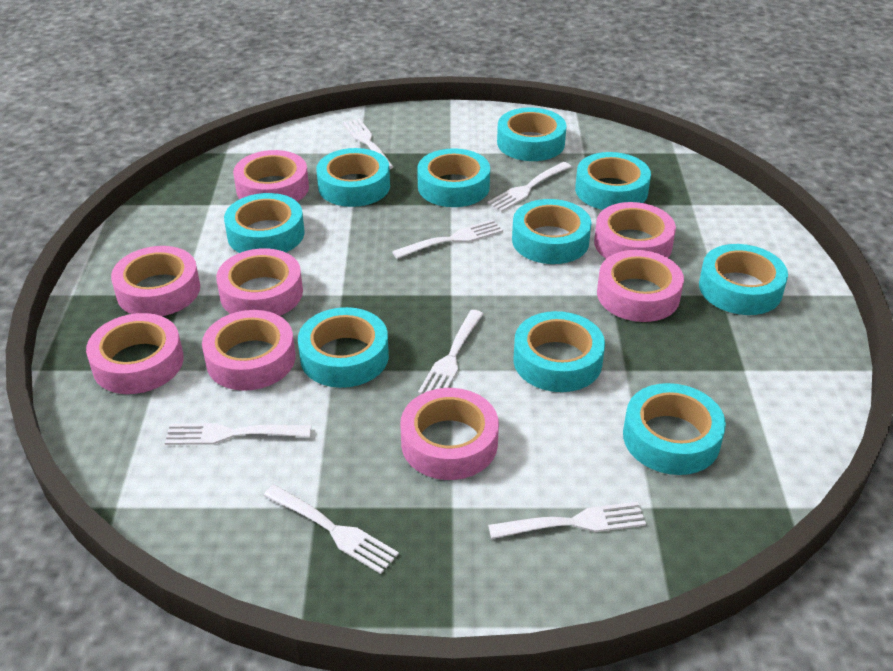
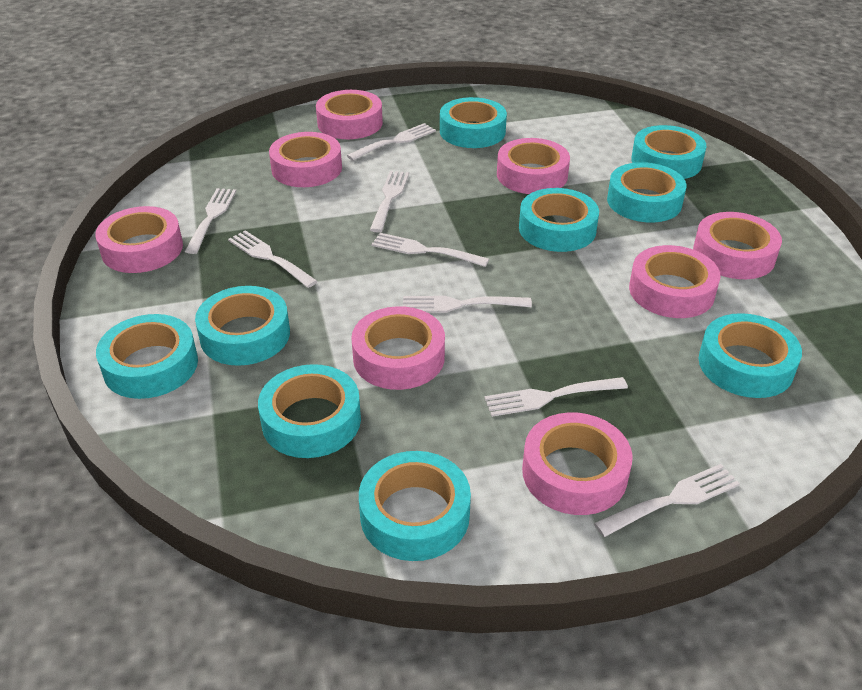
turquoise tape: 10 -> 9
white fork: 7 -> 8

